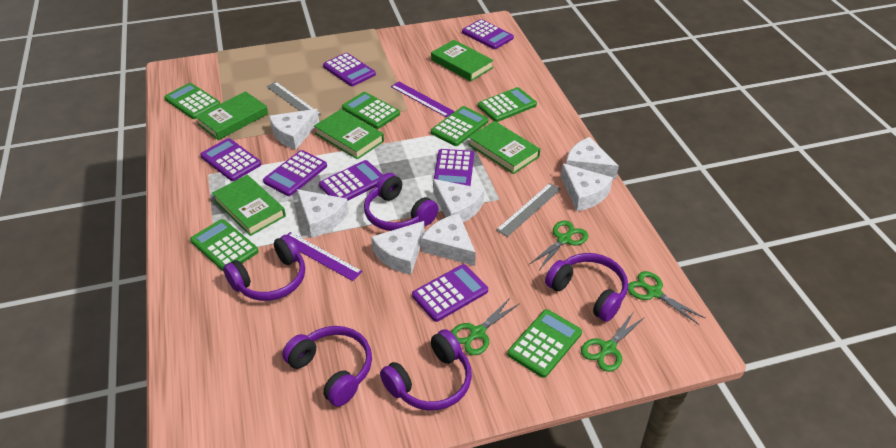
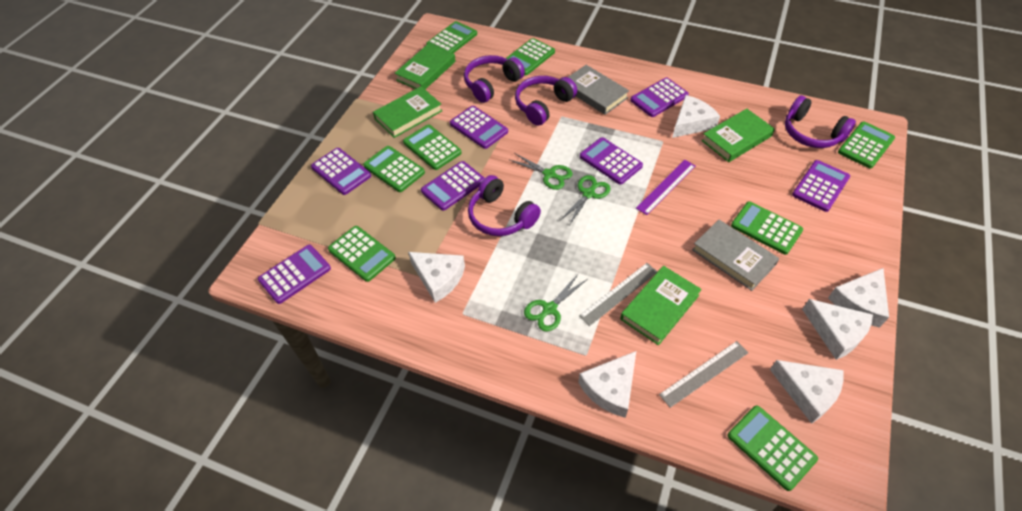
green book: 5 -> 4
green calculator: 6 -> 8
green scissors: 4 -> 3
grey book: 0 -> 2
purple headphones: 5 -> 4
purple ruler: 2 -> 1
white cheese: 7 -> 6

